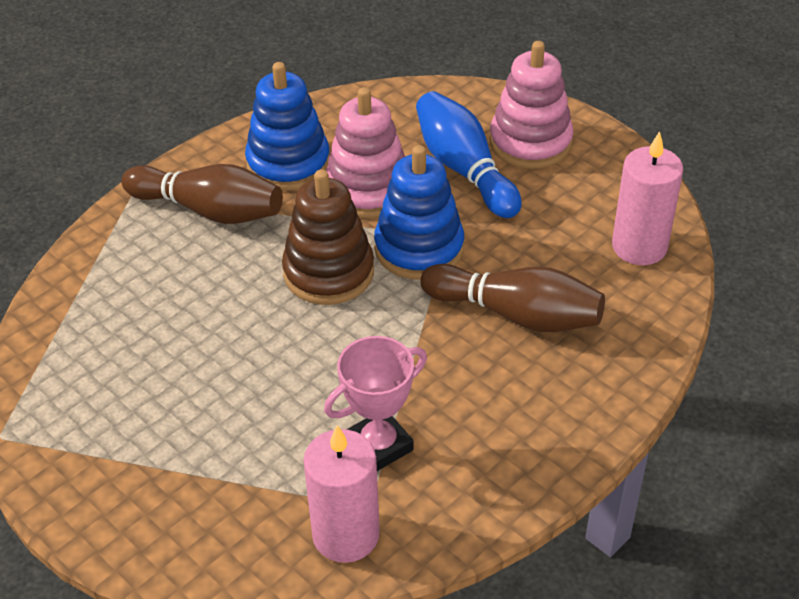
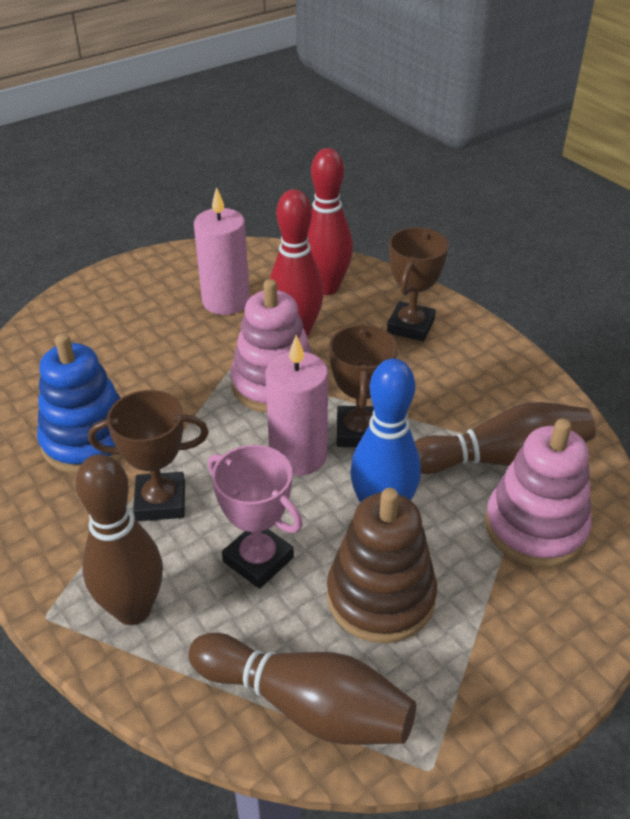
blue stacking toy: 2 -> 1
brown bowling pin: 2 -> 3
brown trophy: 0 -> 3
red bowling pin: 0 -> 2

